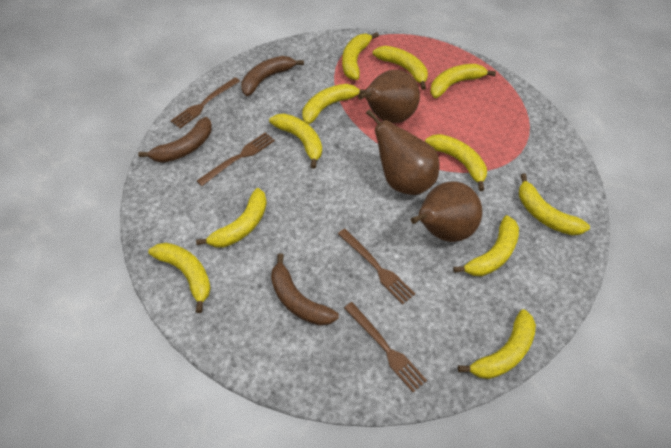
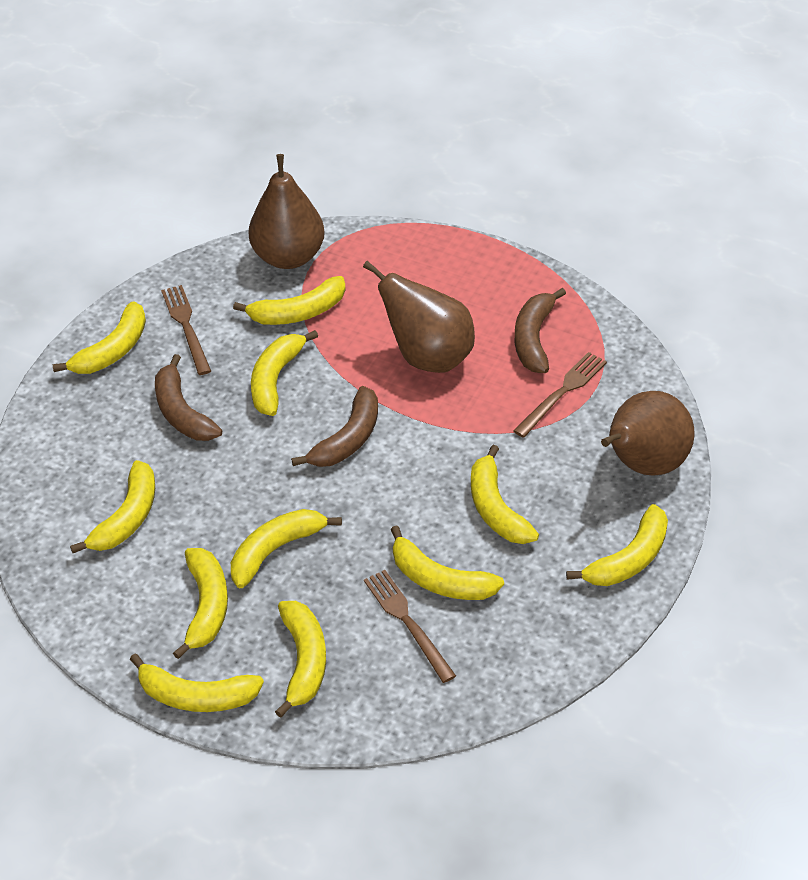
brown fork: 4 -> 3

